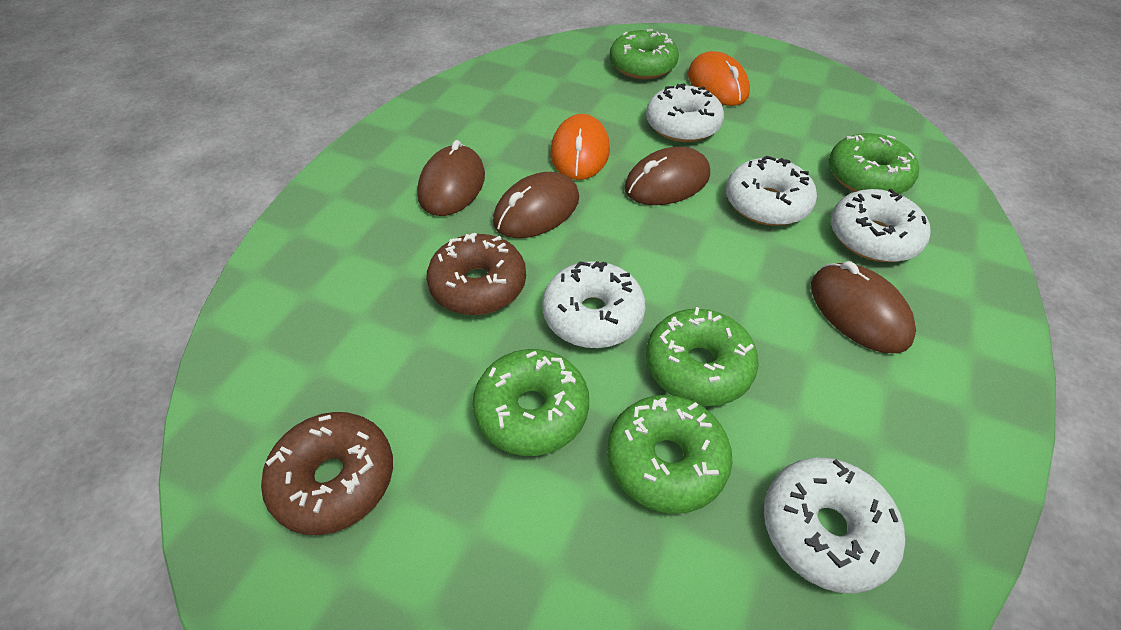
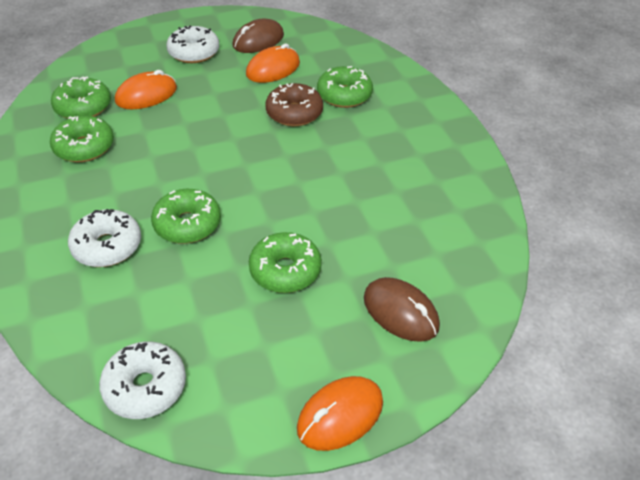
brown donut: 2 -> 1
brown mouse: 4 -> 2
orange mouse: 2 -> 3
white donut: 5 -> 3

